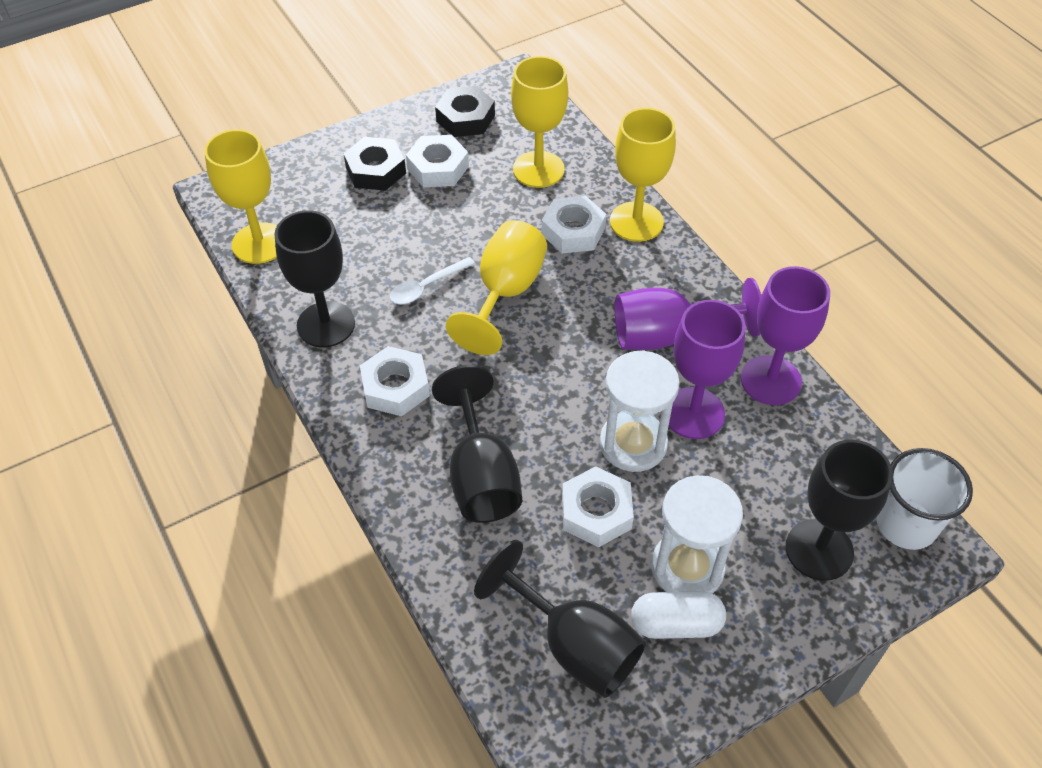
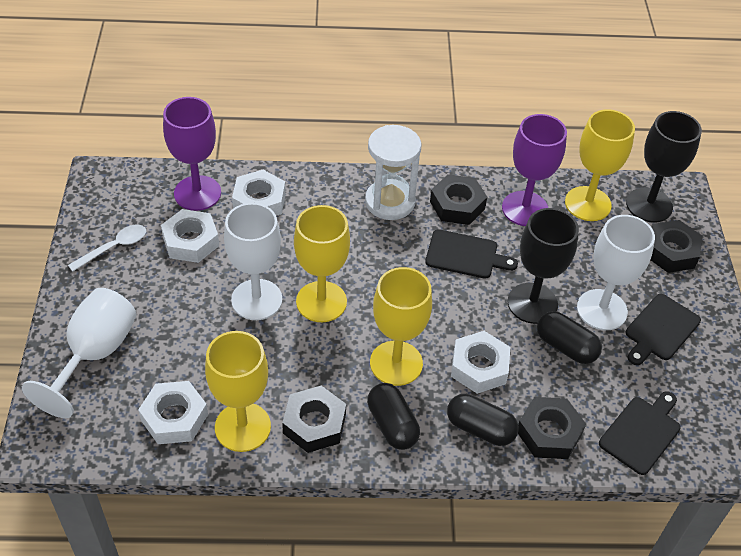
black capsule: 0 -> 3
black cutting board: 0 -> 3
black goblet: 4 -> 2
black nut: 2 -> 4
purple goblet: 3 -> 2
white capsule: 1 -> 0
white cup: 1 -> 0
white goblet: 0 -> 3
white hourglass: 2 -> 1

